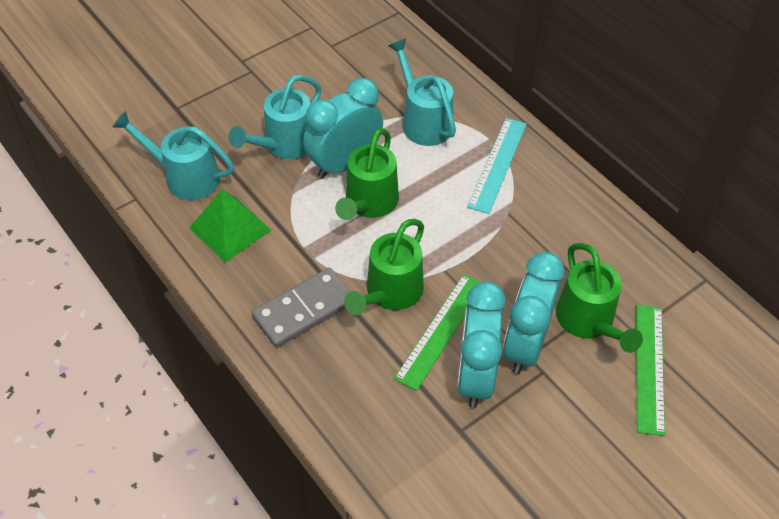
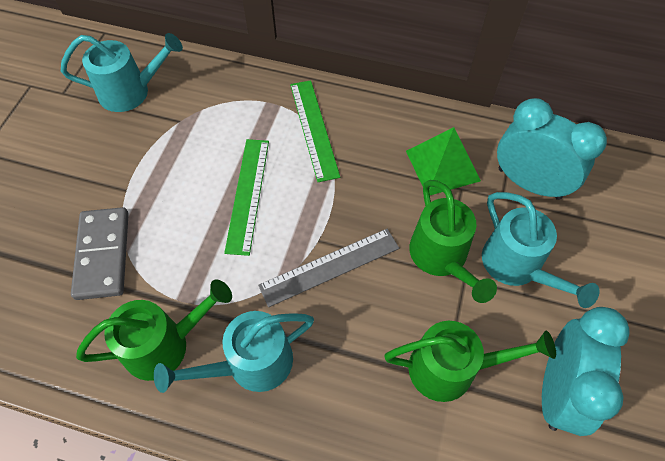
grey ruler: 0 -> 1
turquoise clock: 3 -> 2
turquoise ruler: 1 -> 0

